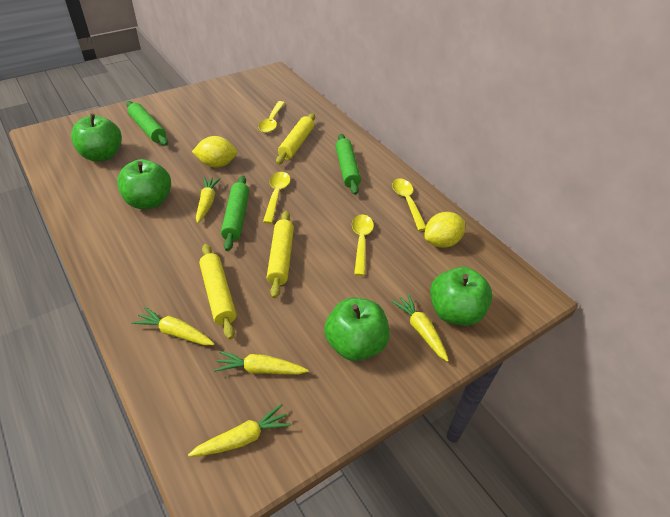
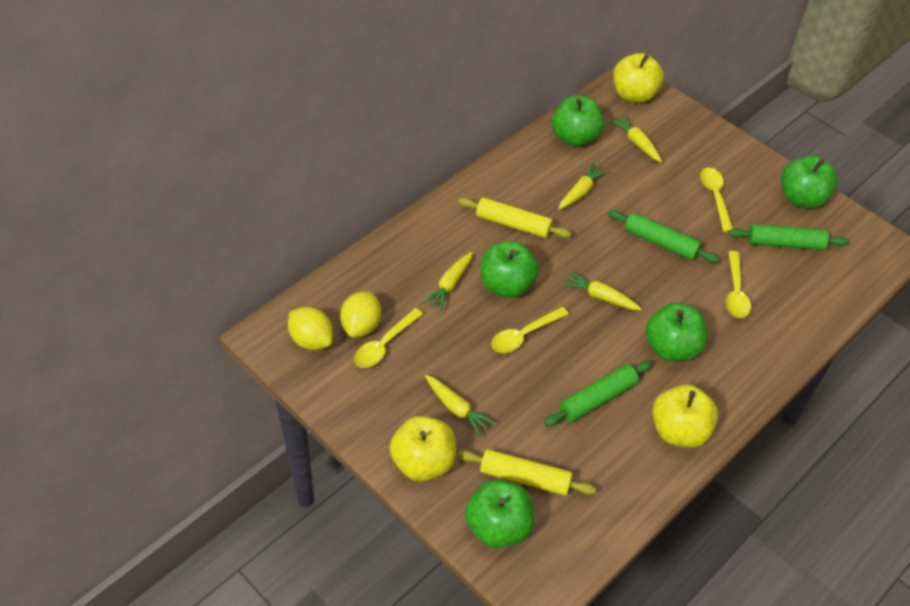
green apple: 4 -> 5
yellow apple: 0 -> 3
yellow rolling pin: 3 -> 2

